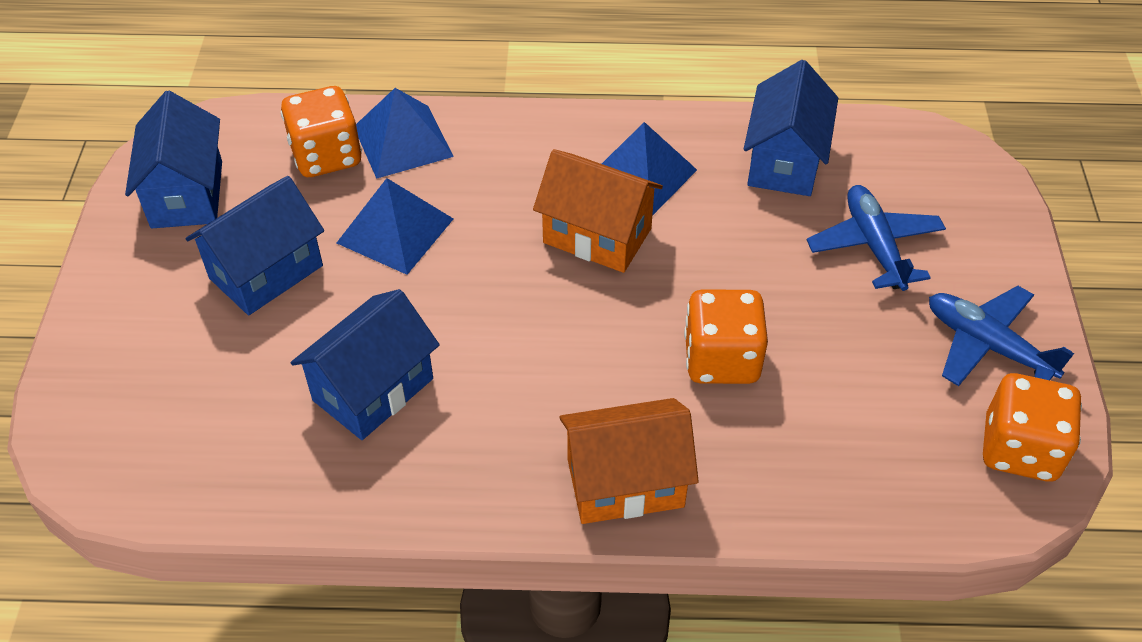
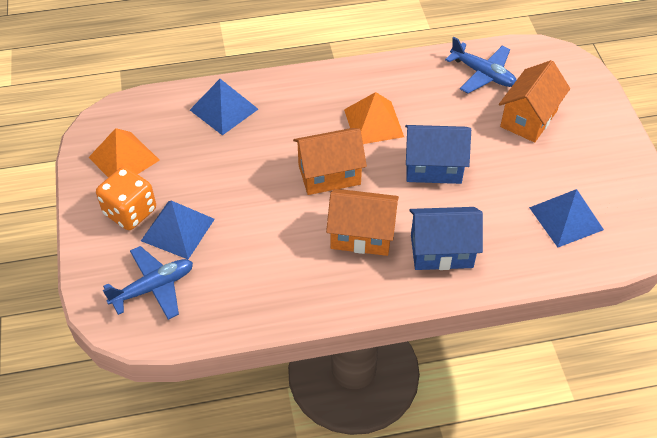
blue house: 4 -> 2
orange dice: 3 -> 1
orange house: 2 -> 3
orange pyramid: 0 -> 2

